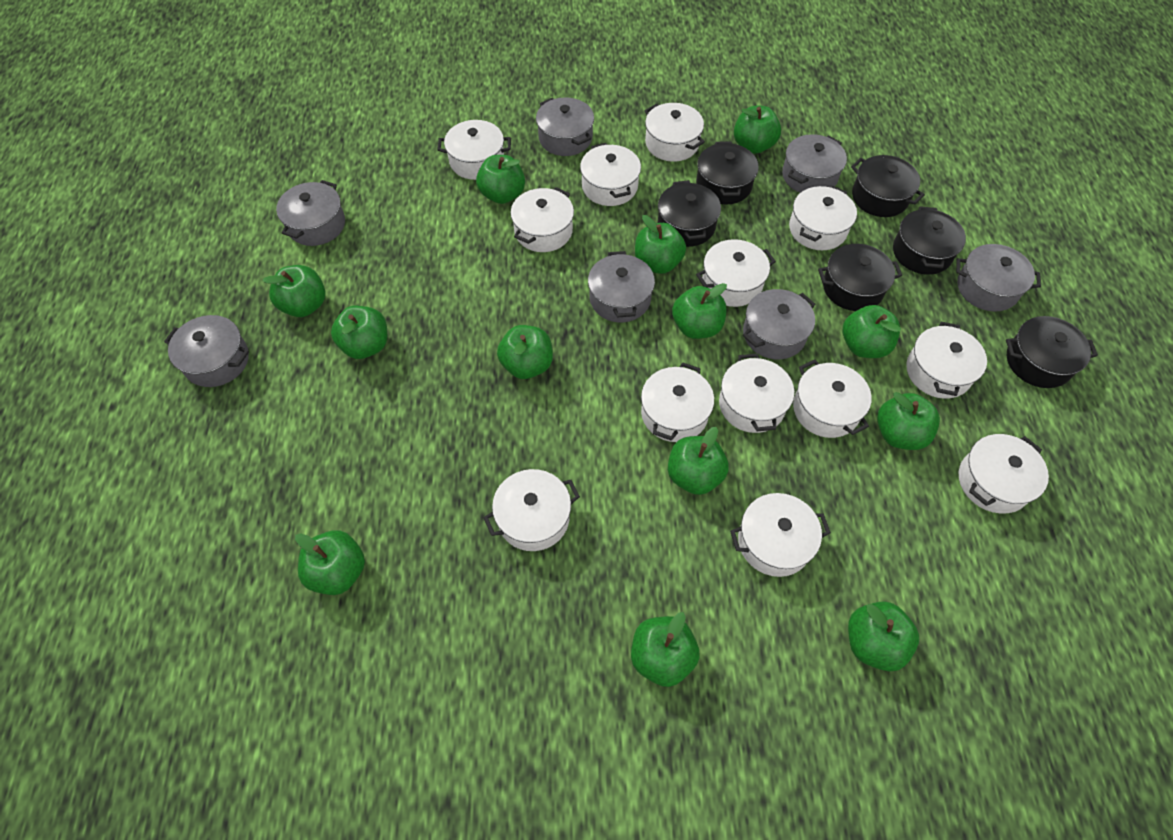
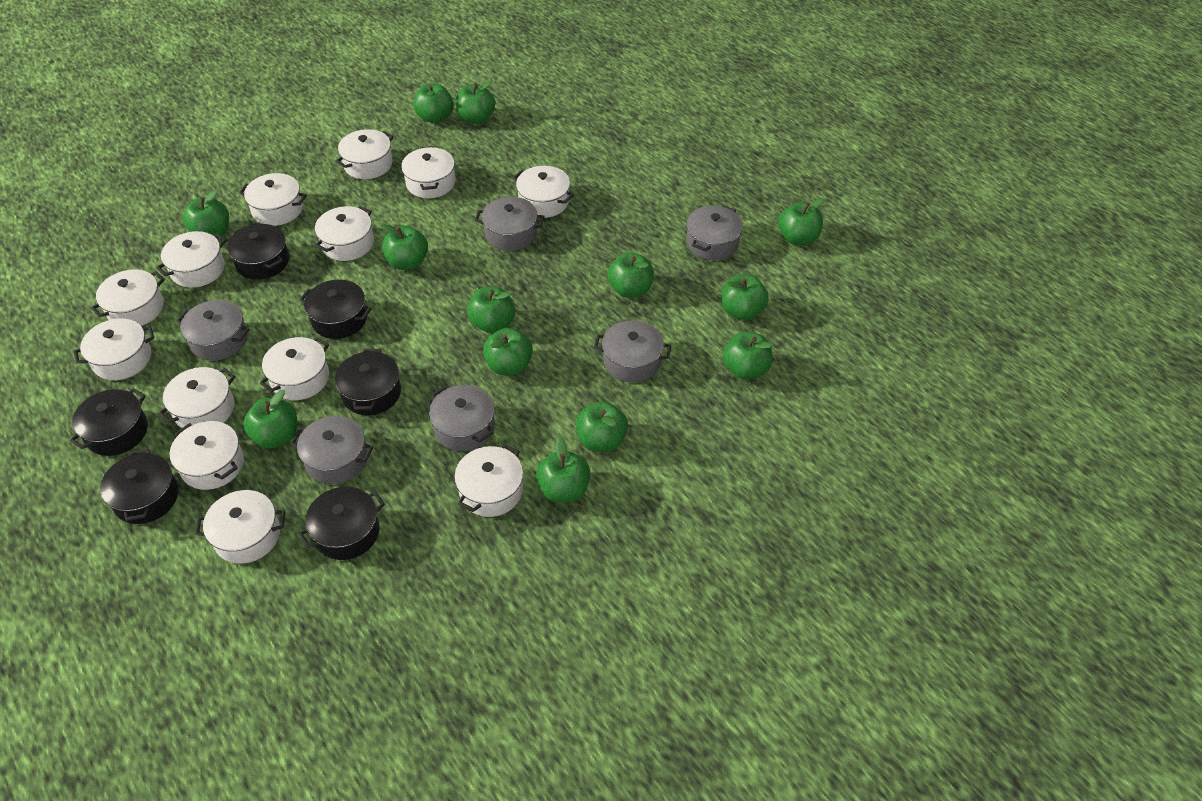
grey pot: 7 -> 6

